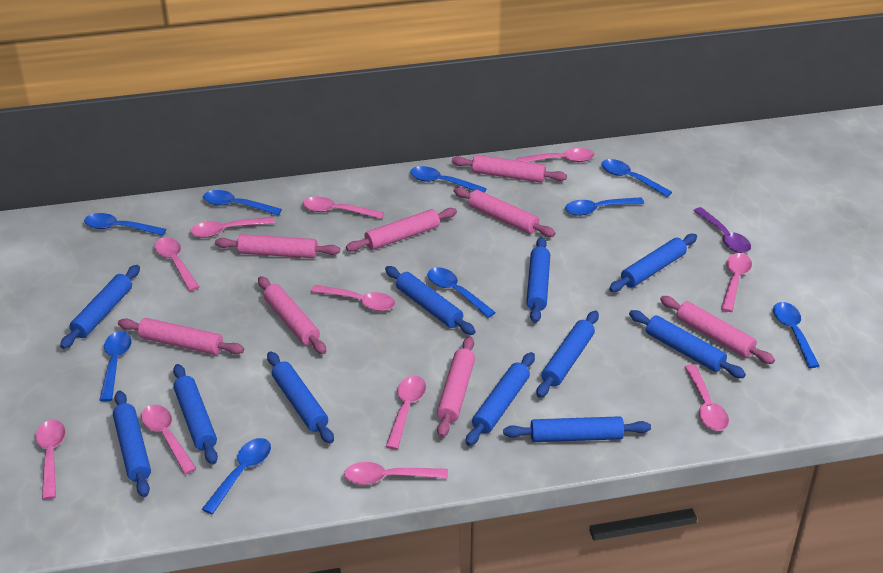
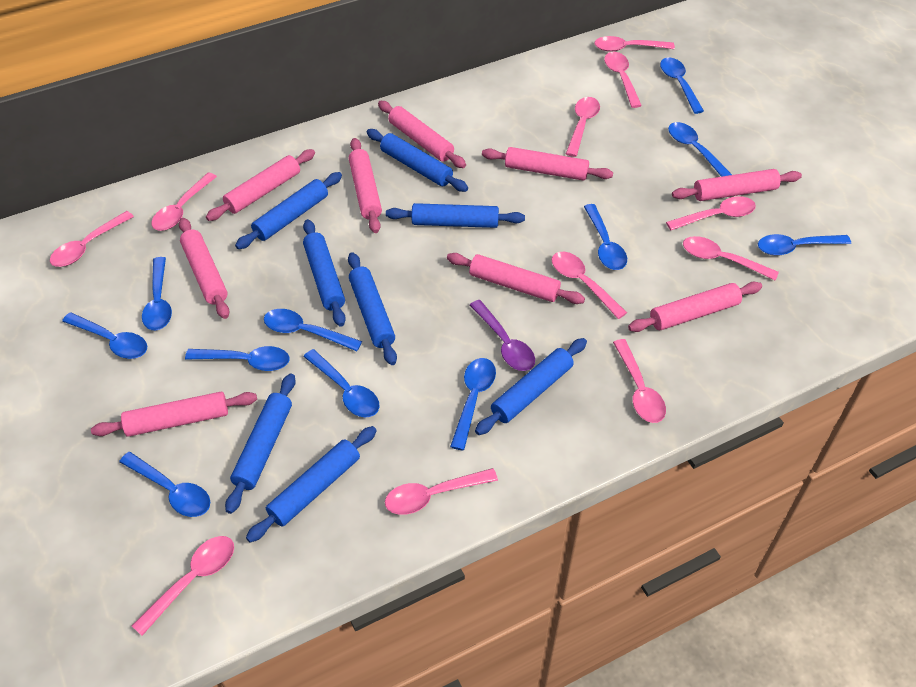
blue rolling pin: 11 -> 8
blue spoon: 9 -> 11
pink rolling pin: 8 -> 9

